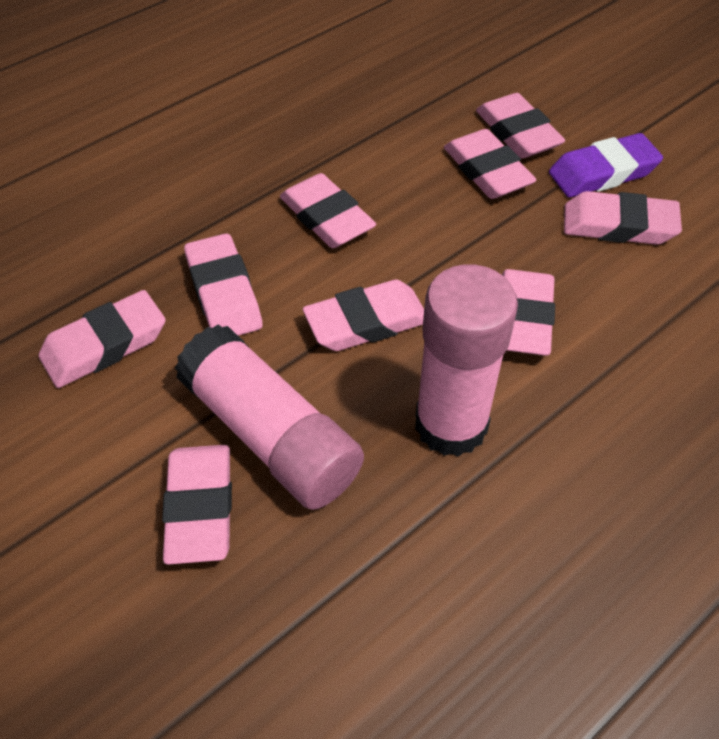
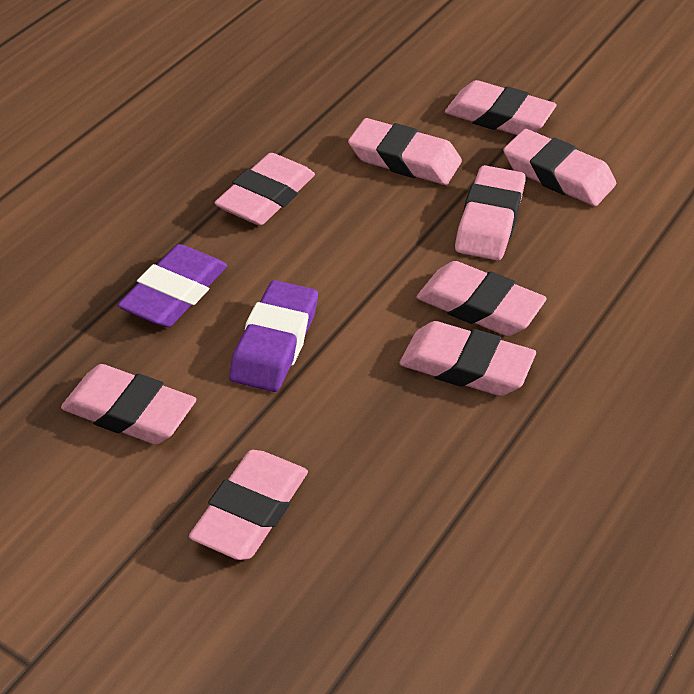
pink glue stick: 2 -> 0
purple eraser: 1 -> 2

